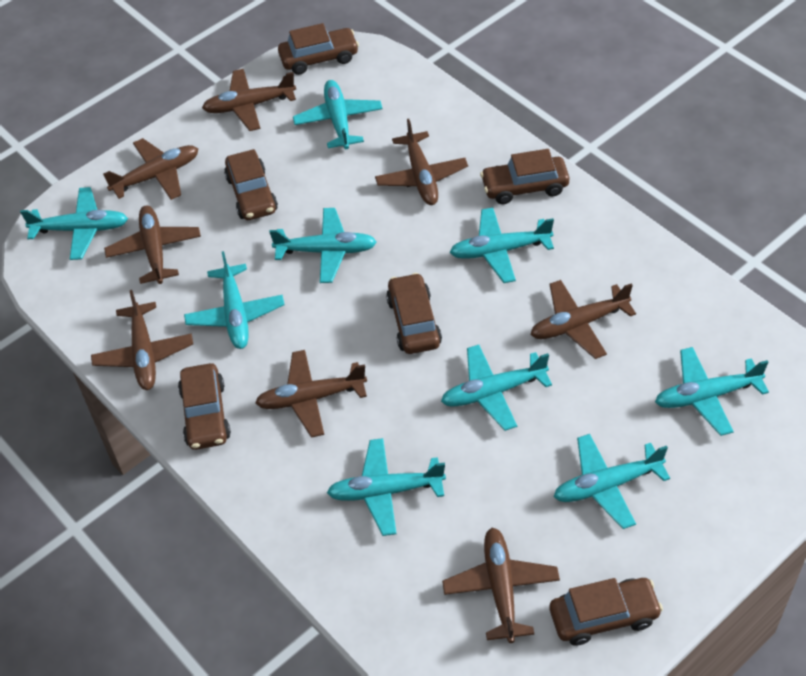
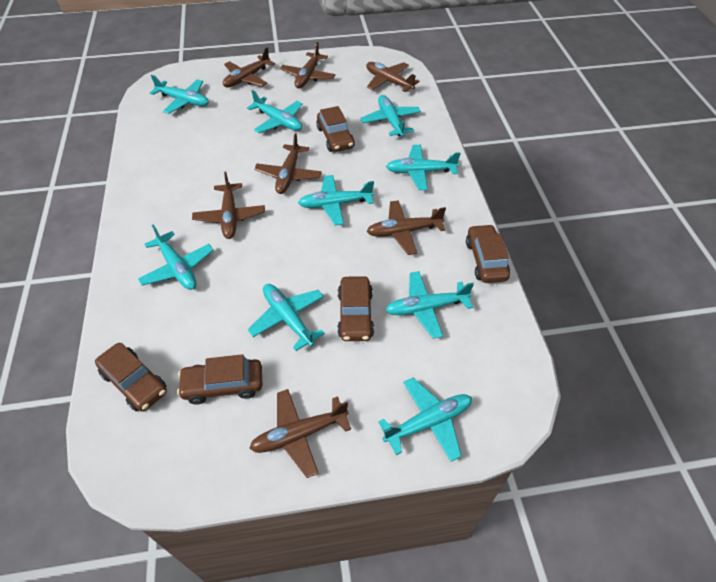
brown car: 6 -> 5
brown plane: 8 -> 7

